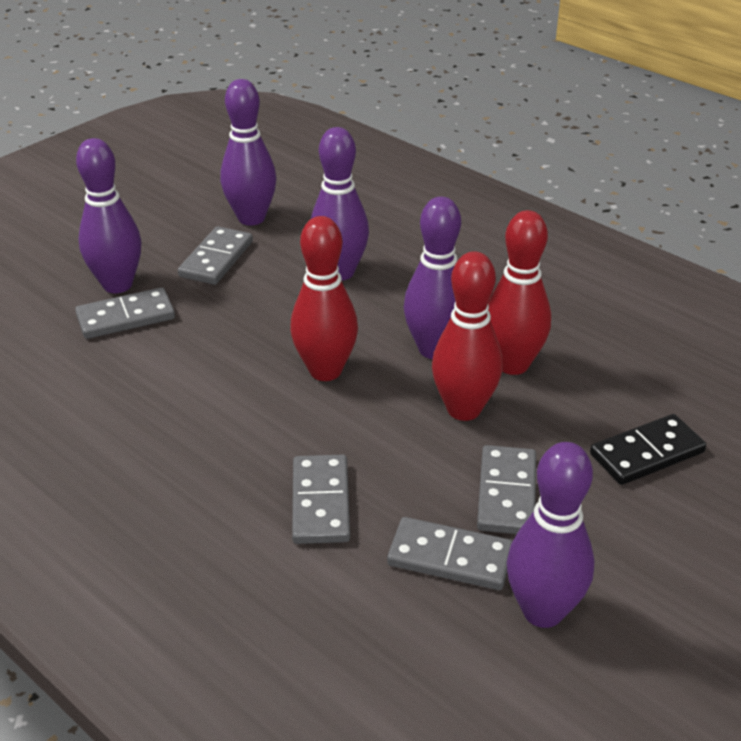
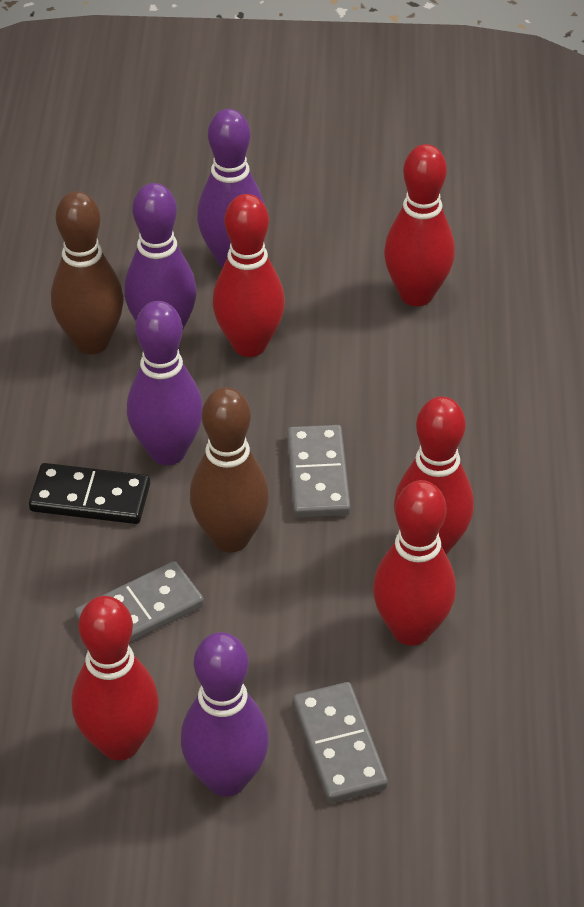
brown bowling pin: 0 -> 2
grey domino: 5 -> 3
purple bowling pin: 5 -> 4
red bowling pin: 3 -> 5

